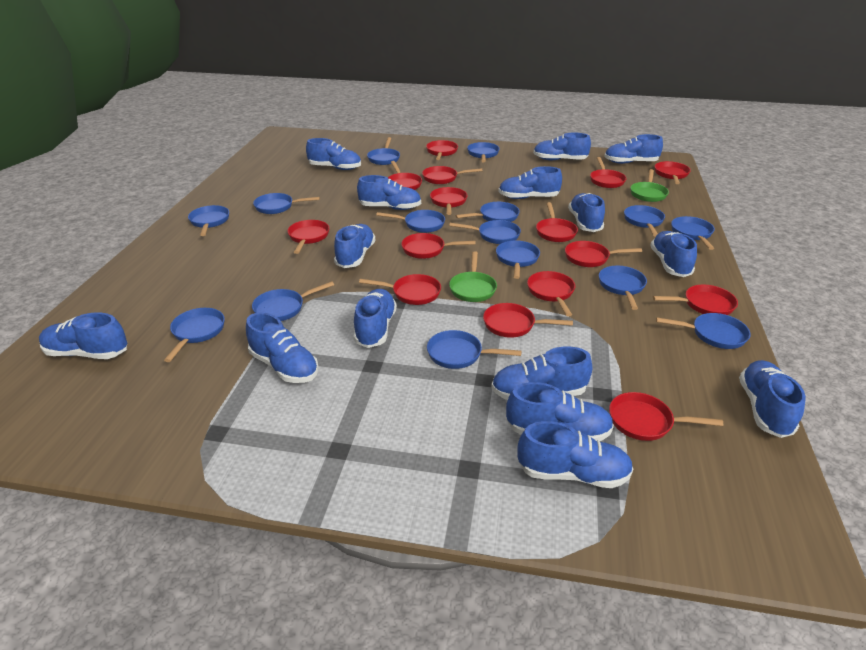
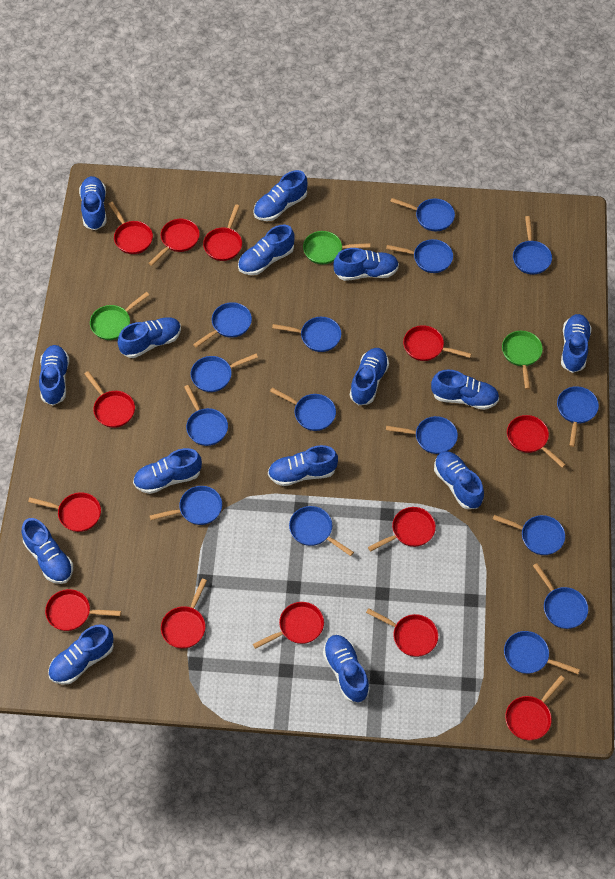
green pan: 2 -> 3
red pan: 15 -> 13

